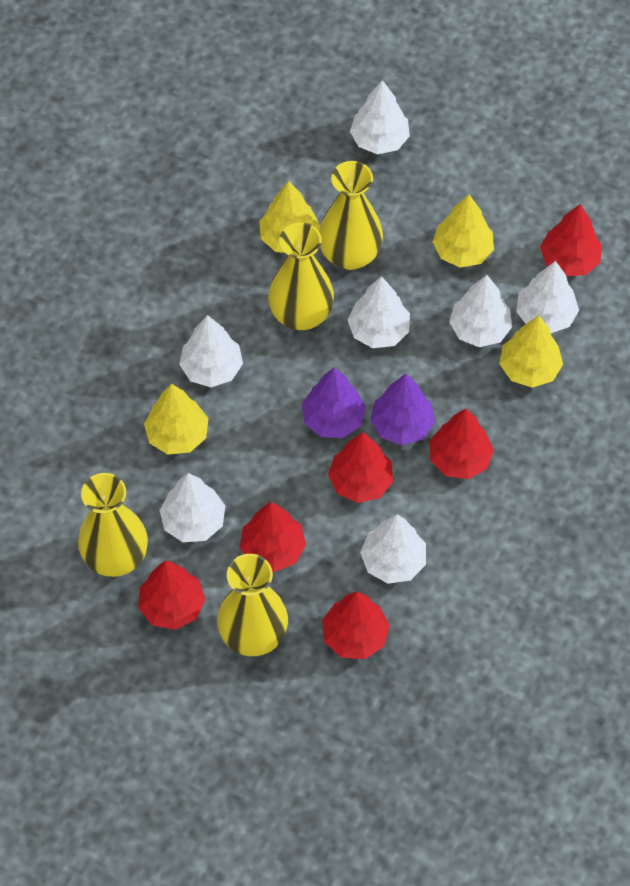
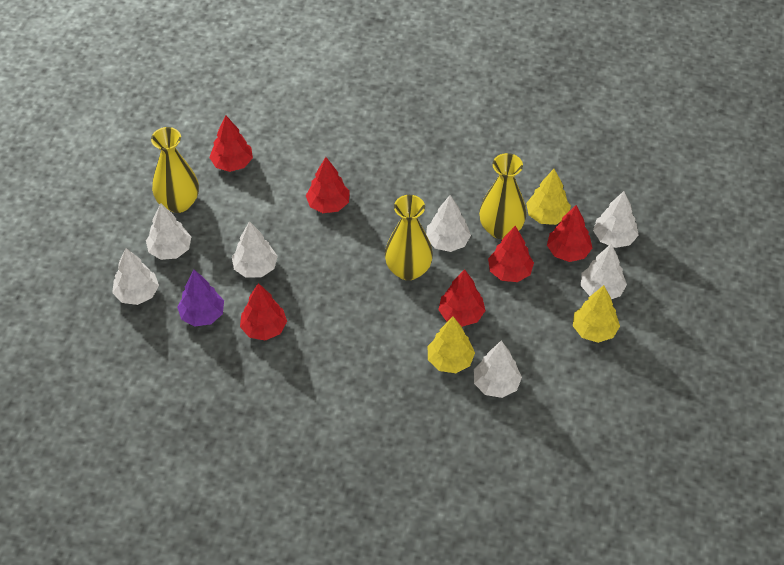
purple tree: 2 -> 1
yellow tree: 4 -> 3
yellow vase: 4 -> 3

